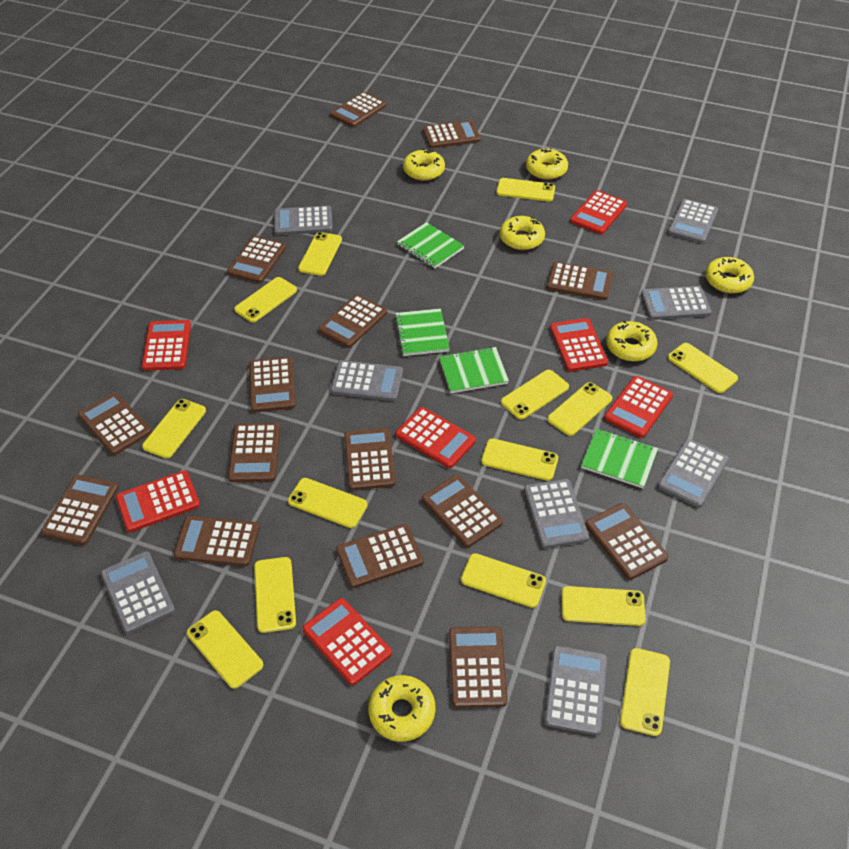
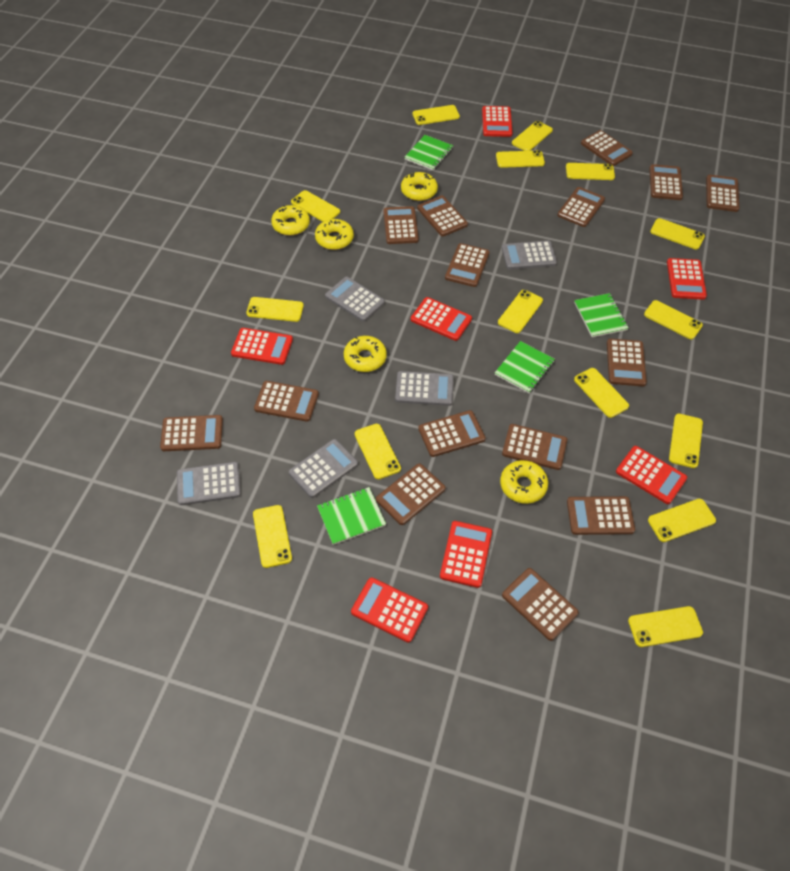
grey calculator: 8 -> 5
yellow donut: 6 -> 5
yellow phone: 14 -> 15

